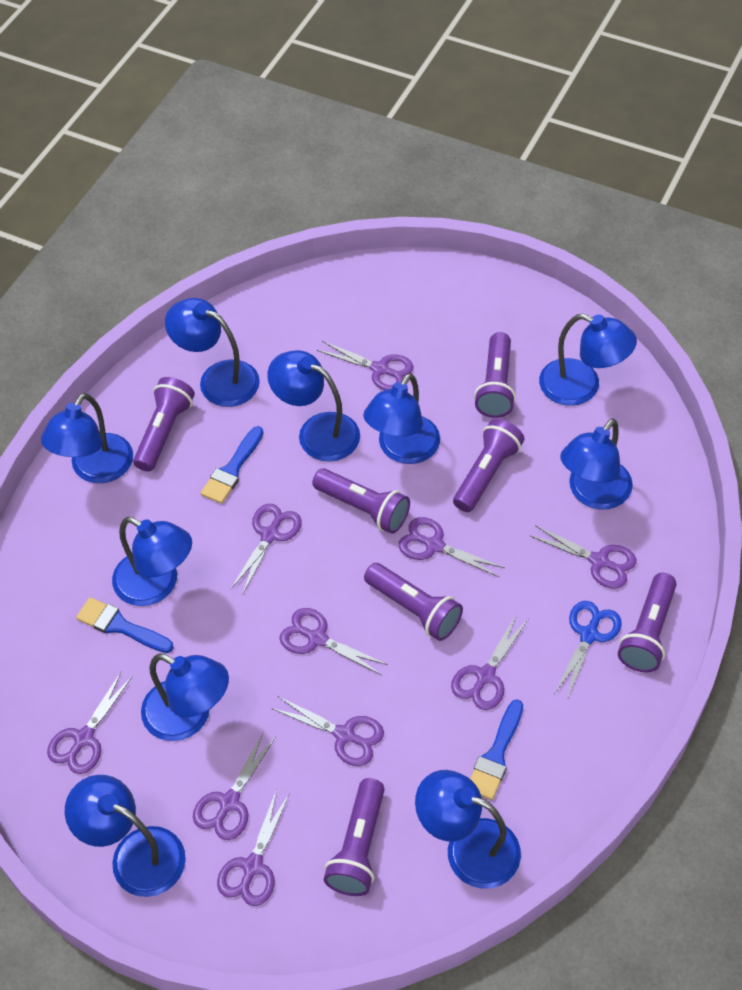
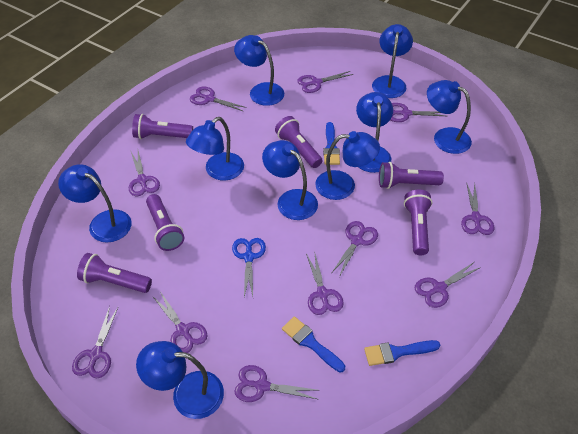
blue lamp: 10 -> 9
purple flashlight: 7 -> 6
purple scissors: 10 -> 11

